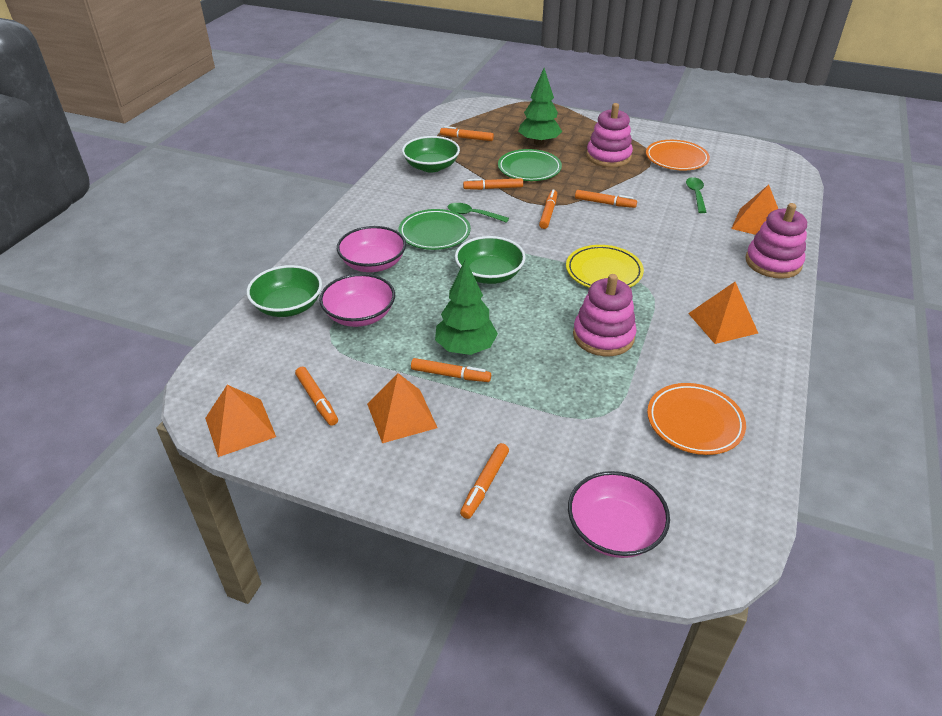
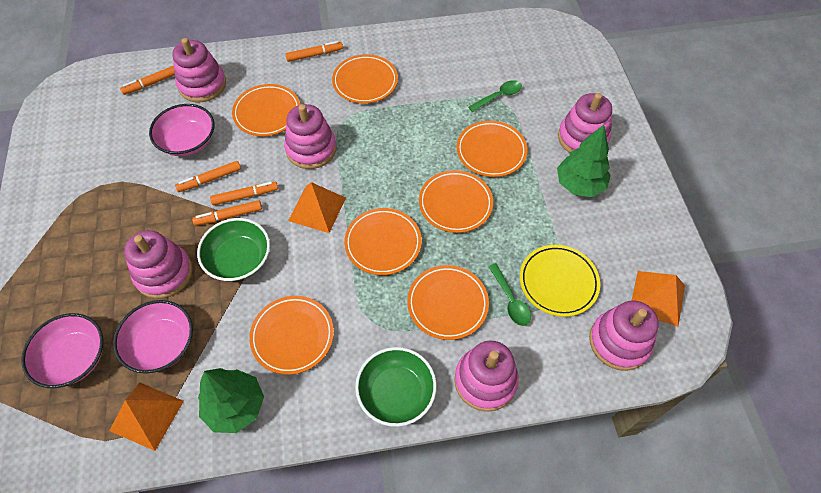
green bowl: 3 -> 2
green plate: 2 -> 0
orange marker: 7 -> 5
orange plate: 2 -> 7
orange pyramid: 4 -> 3
pink stacking toy: 3 -> 6

